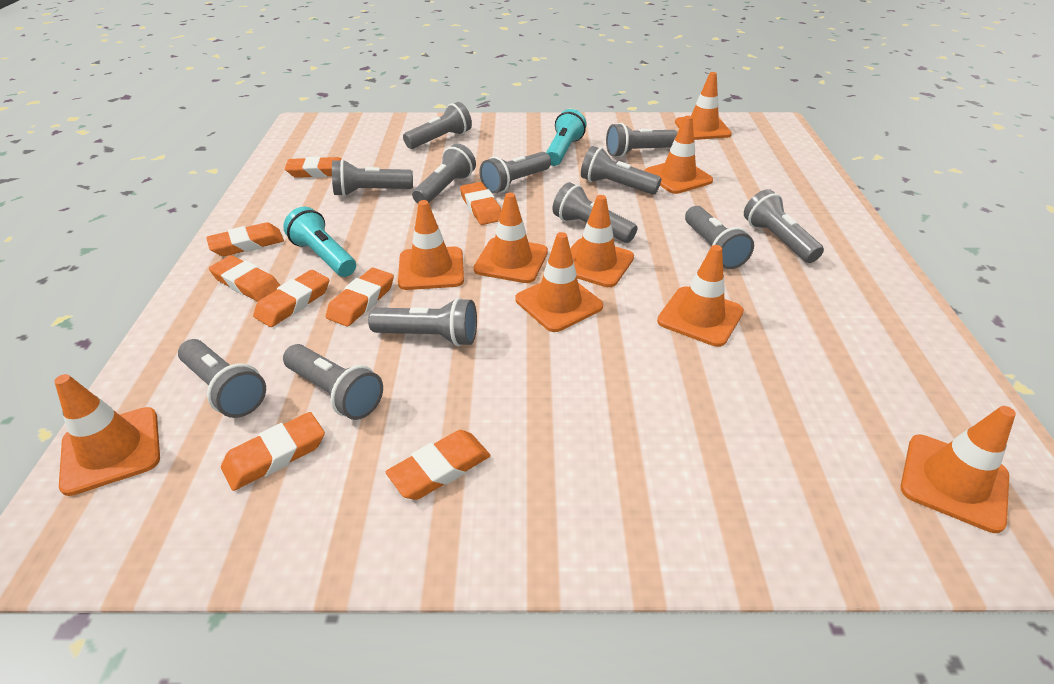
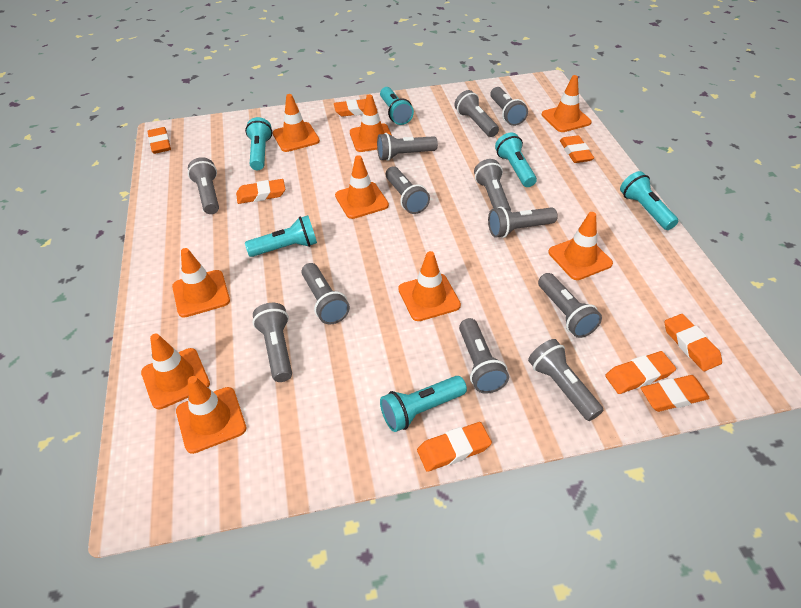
turquoise flashlight: 2 -> 6

